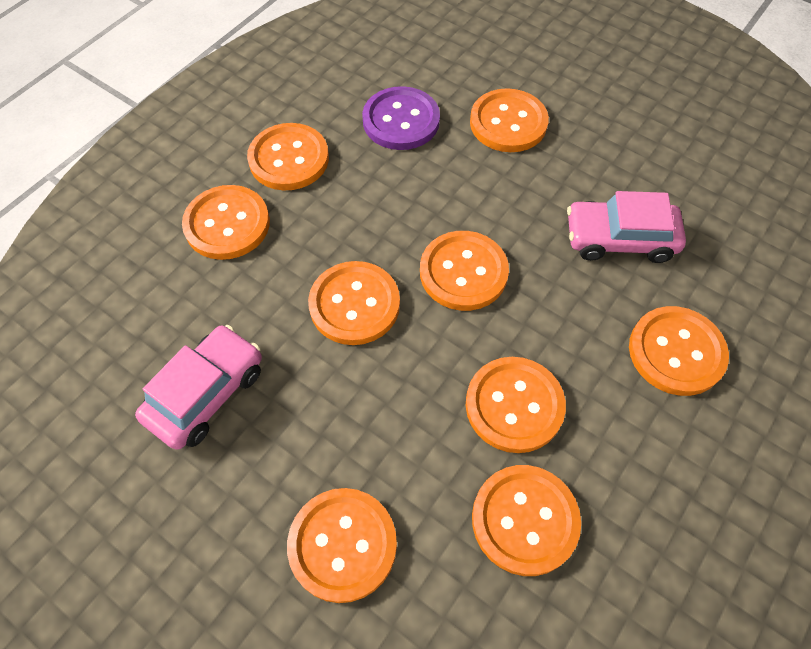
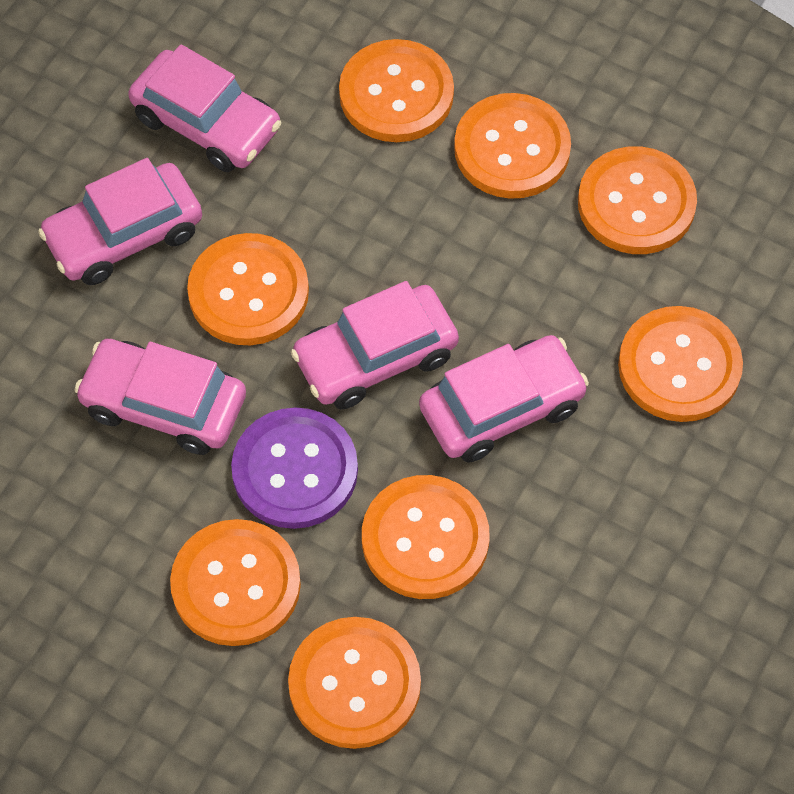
orange button: 9 -> 8
pink car: 2 -> 5

